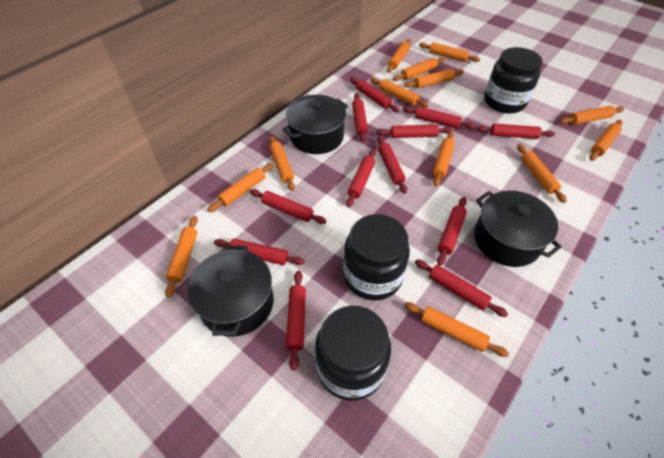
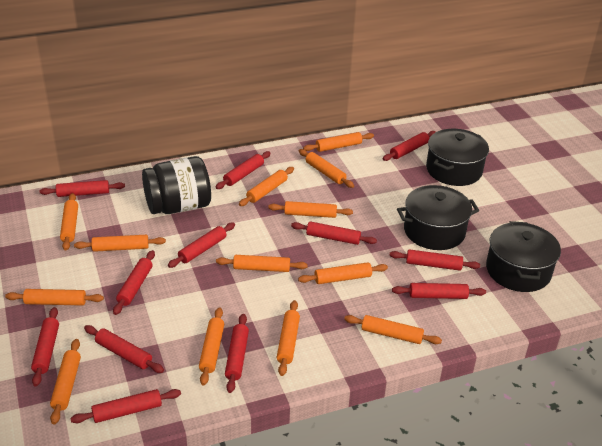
black jar: 3 -> 1

